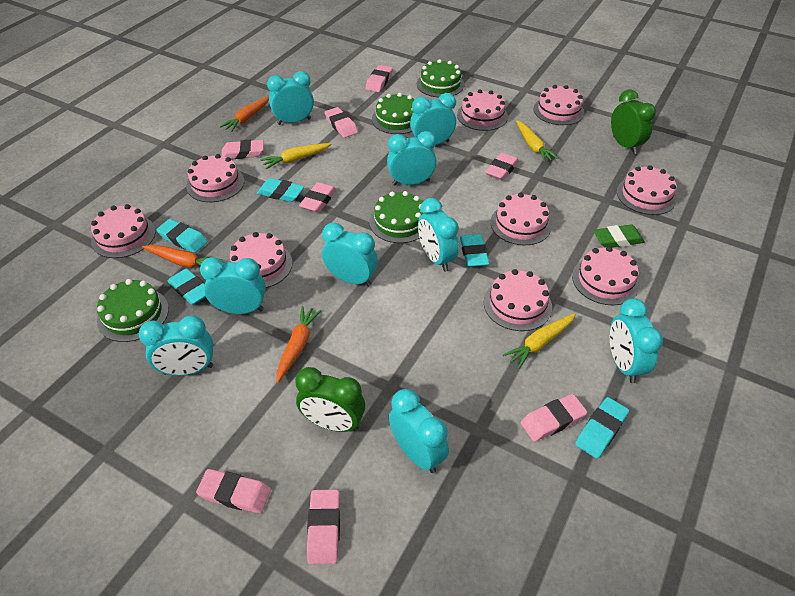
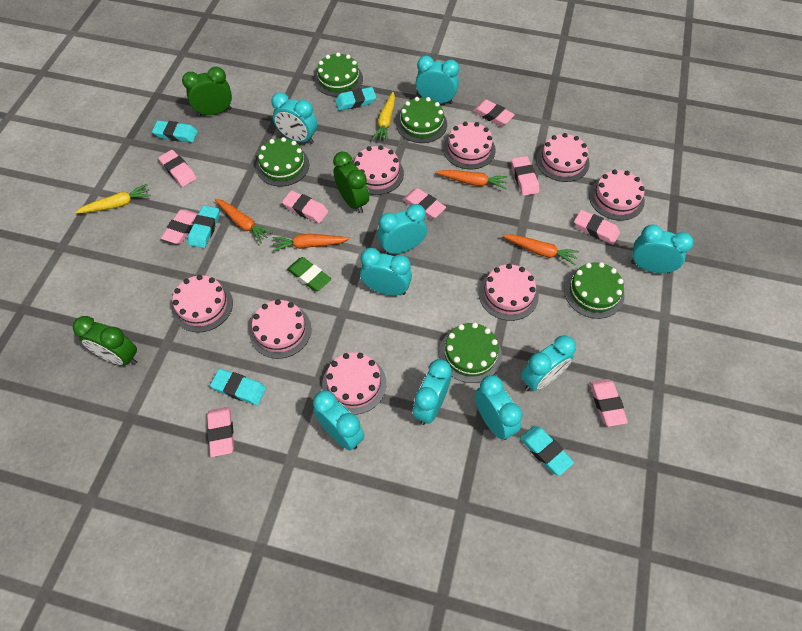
green cake: 4 -> 5
green clock: 2 -> 3
orange carrot: 3 -> 4
pink cake: 9 -> 8
pink eraser: 8 -> 9
yellow carrot: 3 -> 2

